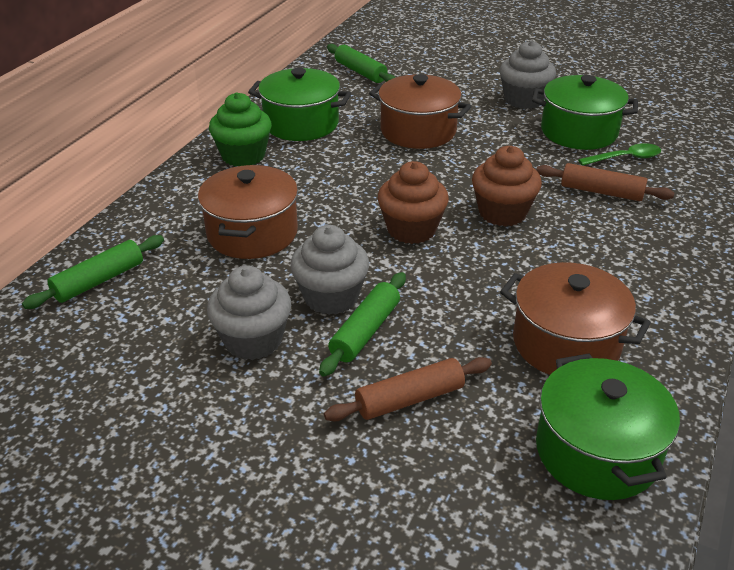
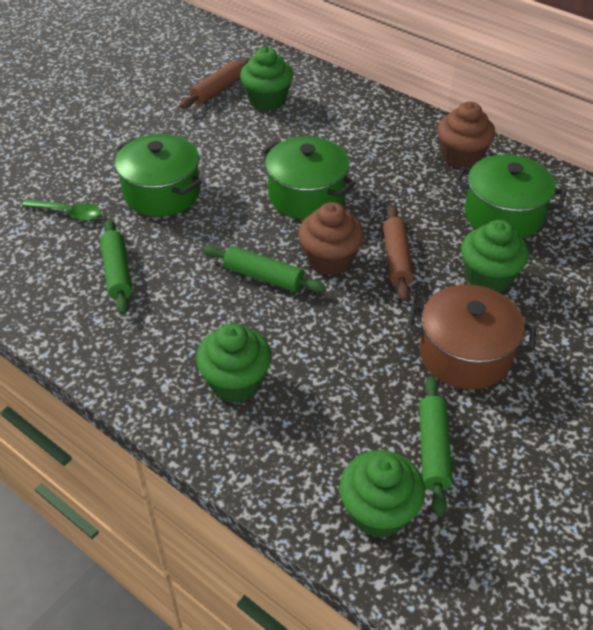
brown pot: 3 -> 1
green cupcake: 1 -> 4
grey cupcake: 3 -> 0

